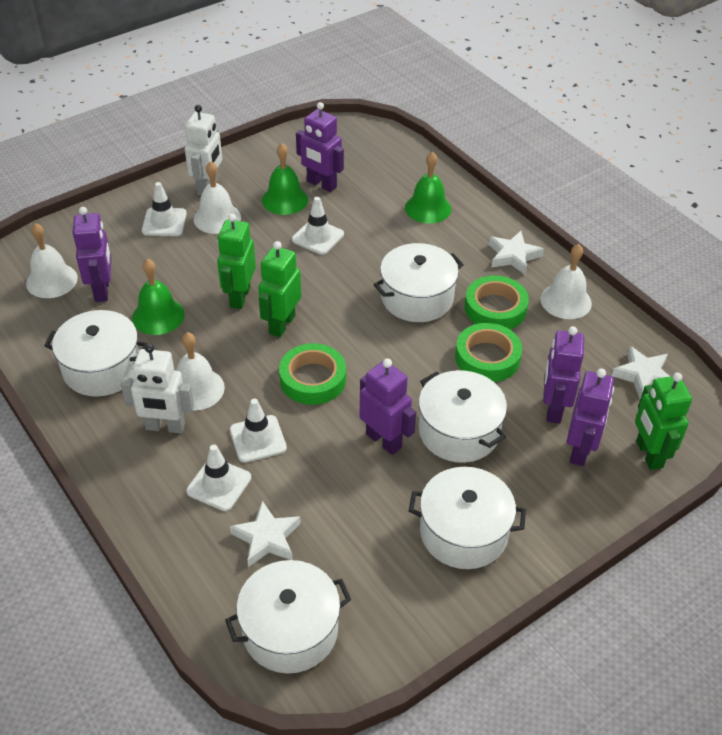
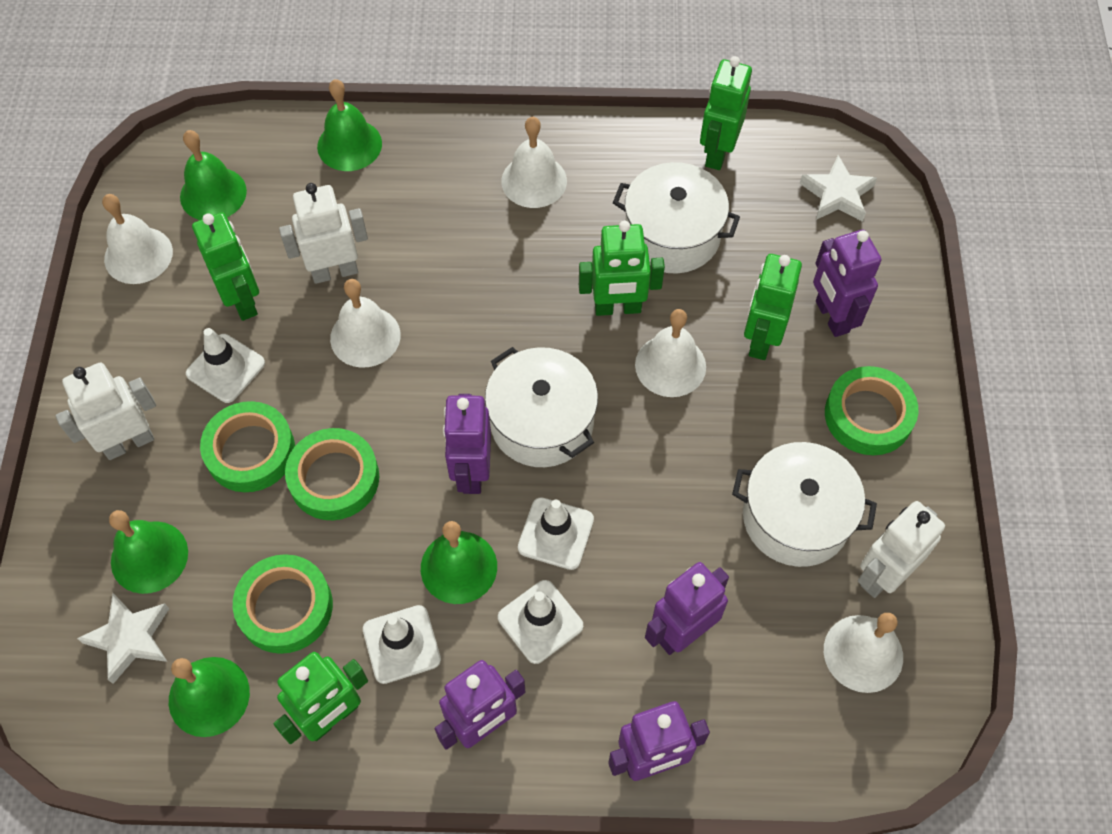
green bell: 3 -> 5
green robot: 3 -> 5
green tape: 3 -> 4
white bell: 4 -> 5
white pot: 5 -> 3
white robot: 2 -> 3
white star: 3 -> 2

